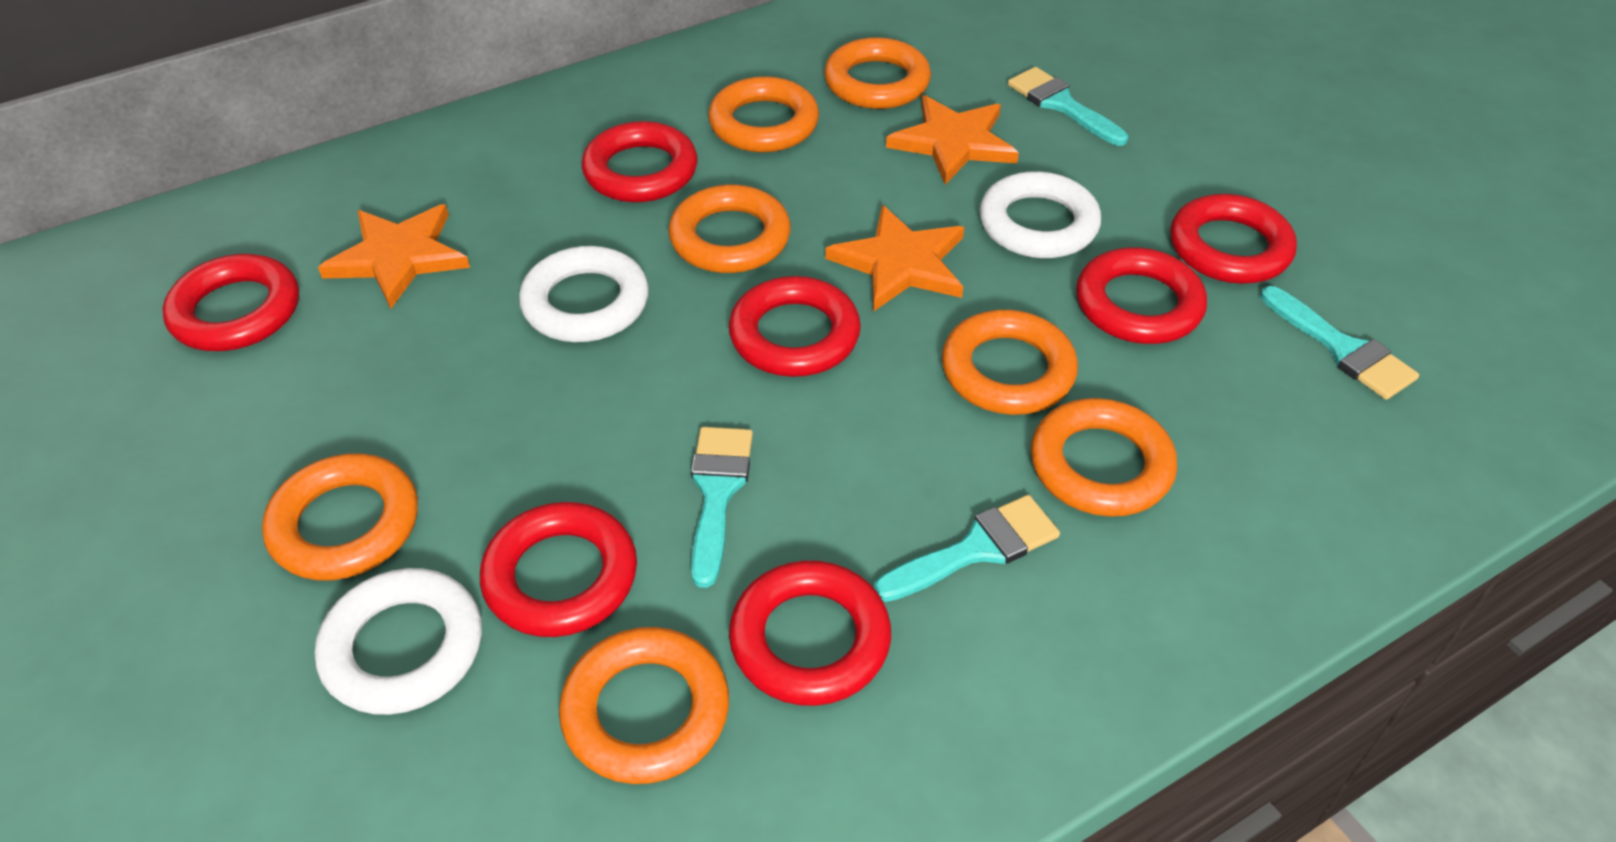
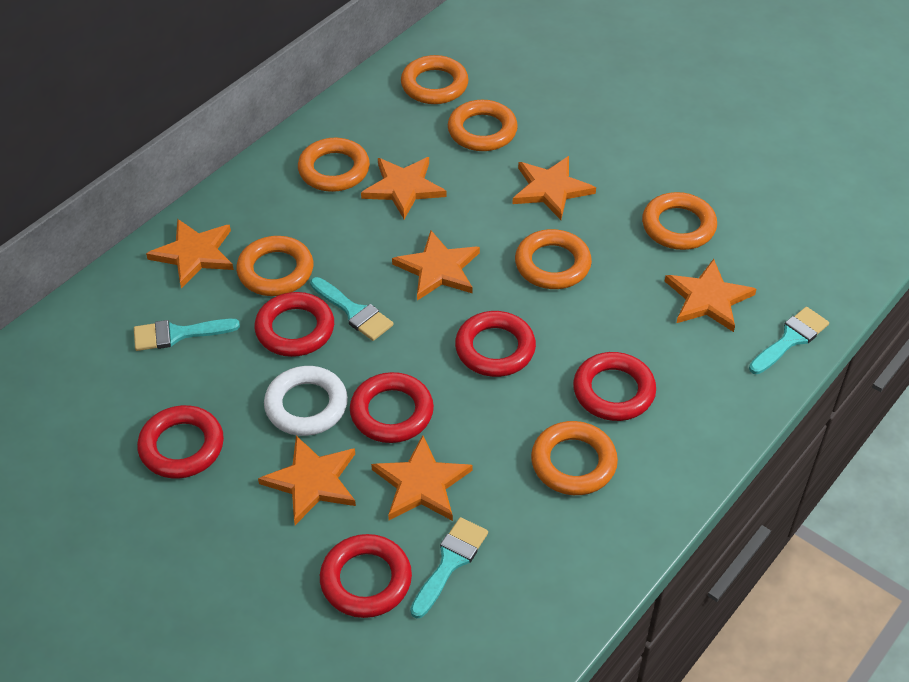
orange star: 3 -> 7
red ring: 7 -> 6
white ring: 3 -> 1

